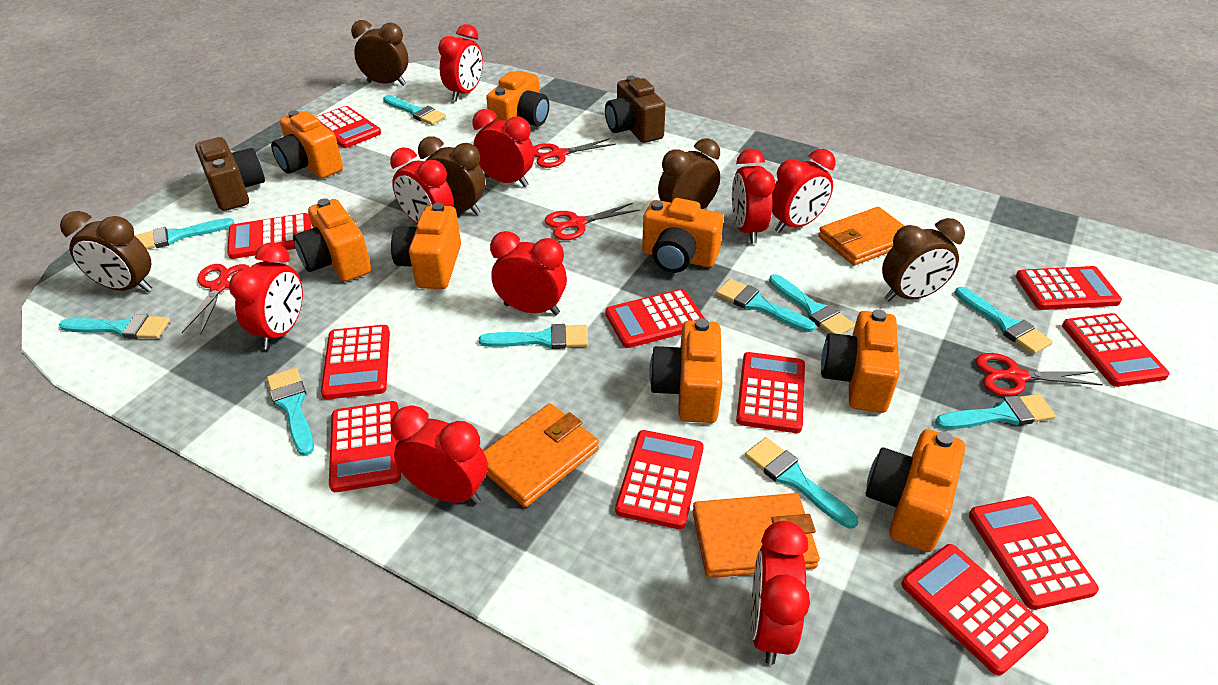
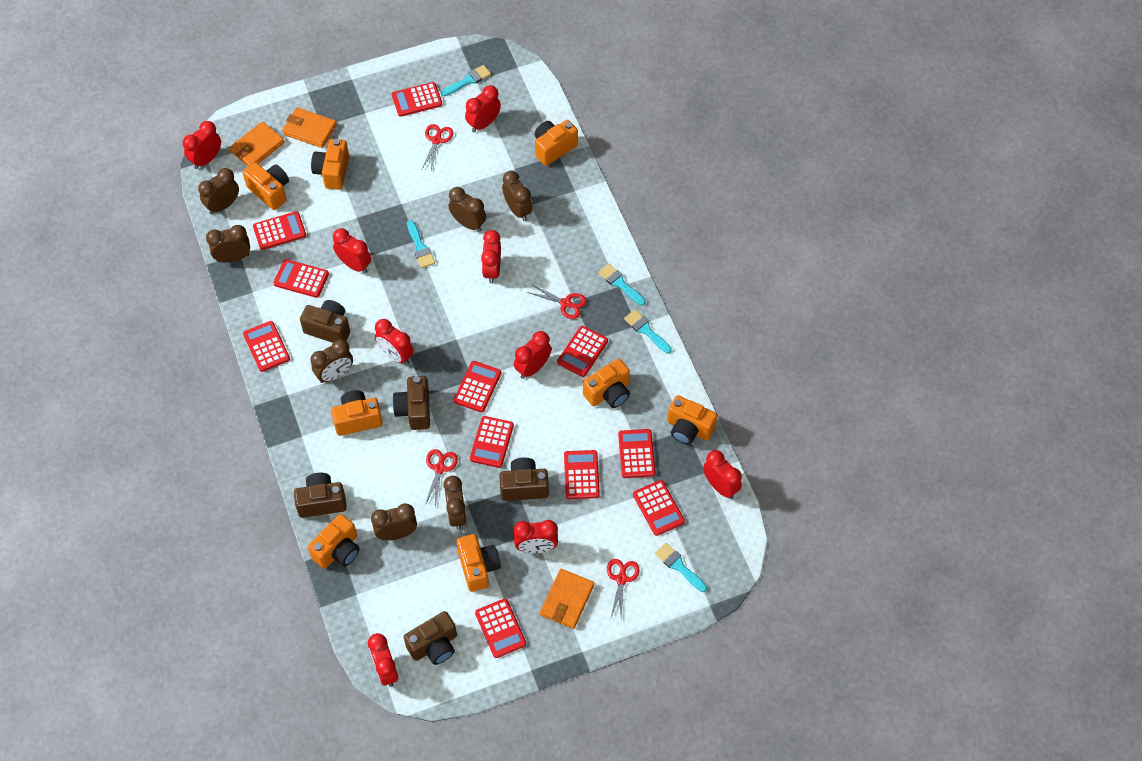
brown camera: 2 -> 5
brown clock: 5 -> 7
turquoise brush: 10 -> 5

